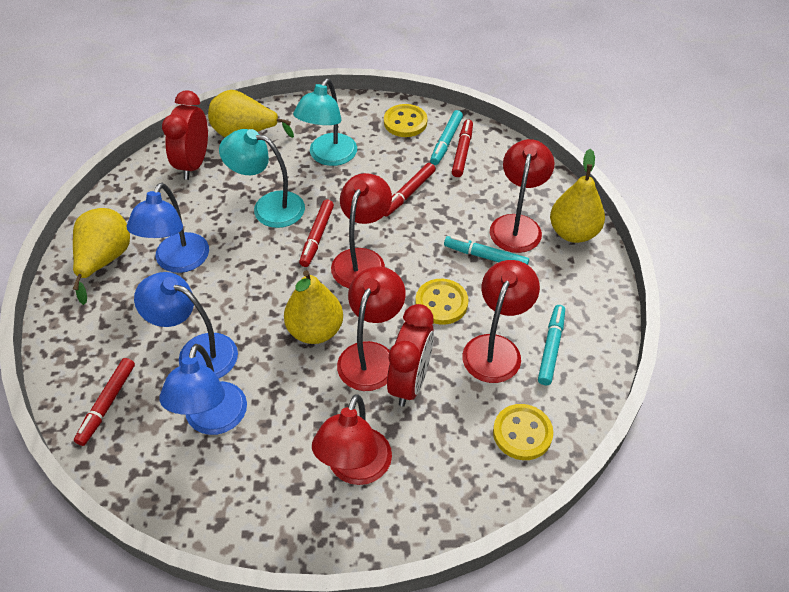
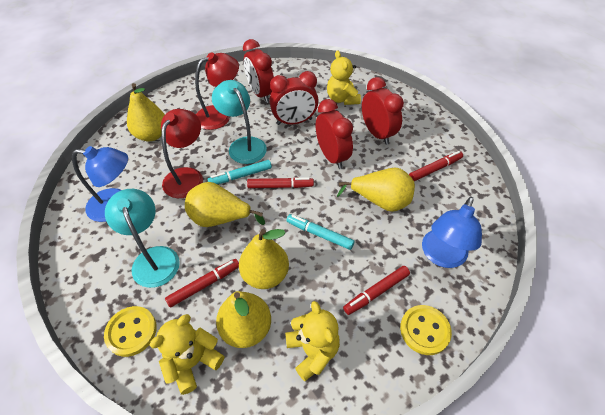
blue lamp: 3 -> 2
red clock: 2 -> 4
red lamp: 5 -> 2
turquoise marker: 3 -> 2
yellow button: 3 -> 2
yellow pear: 4 -> 5
yellow teddy bear: 0 -> 3

